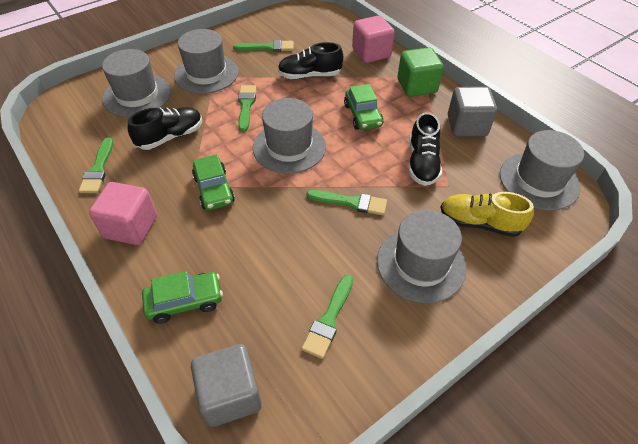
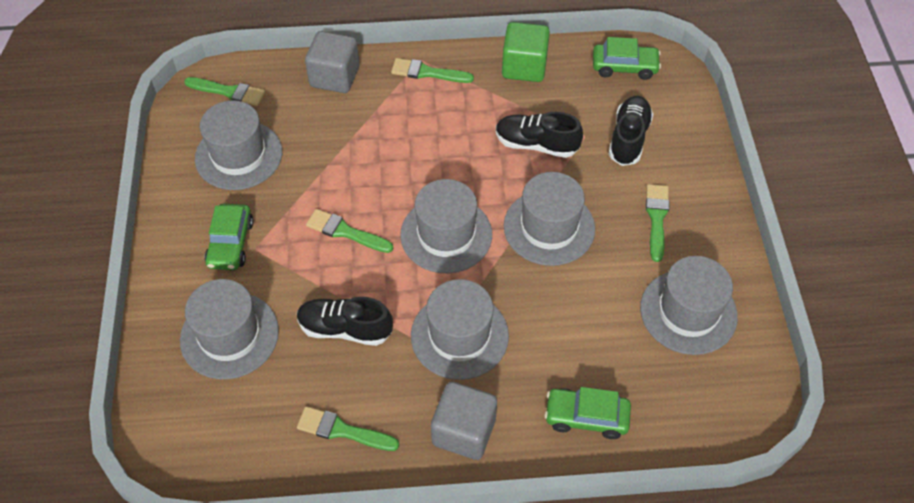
grey hat: 5 -> 6
pink cube: 2 -> 0
yellow shoe: 1 -> 0

